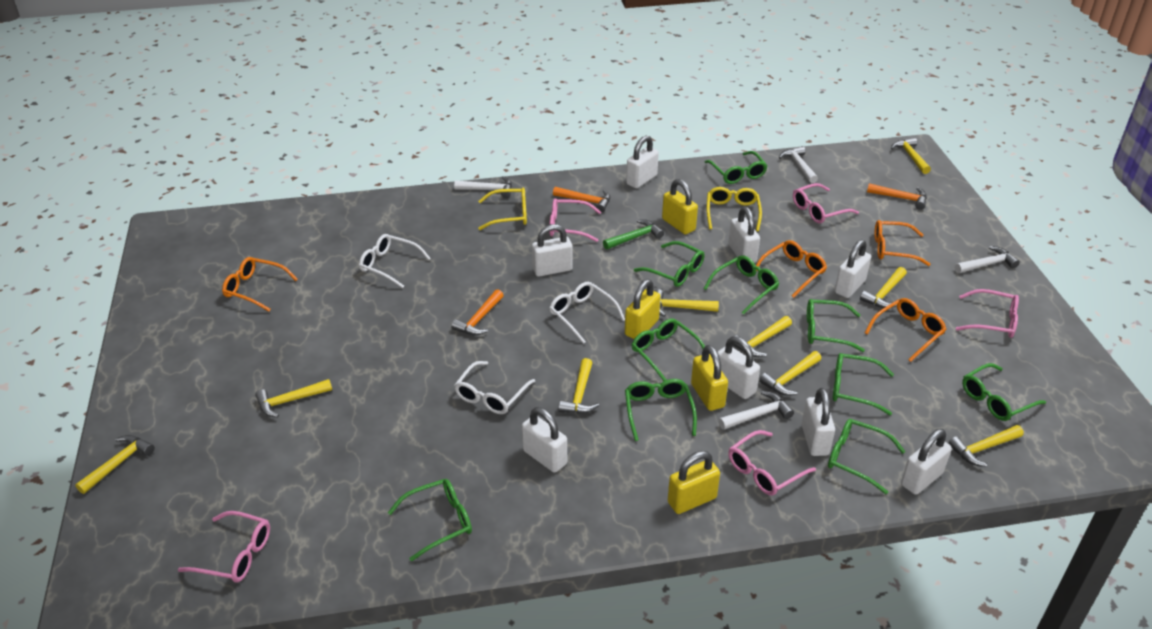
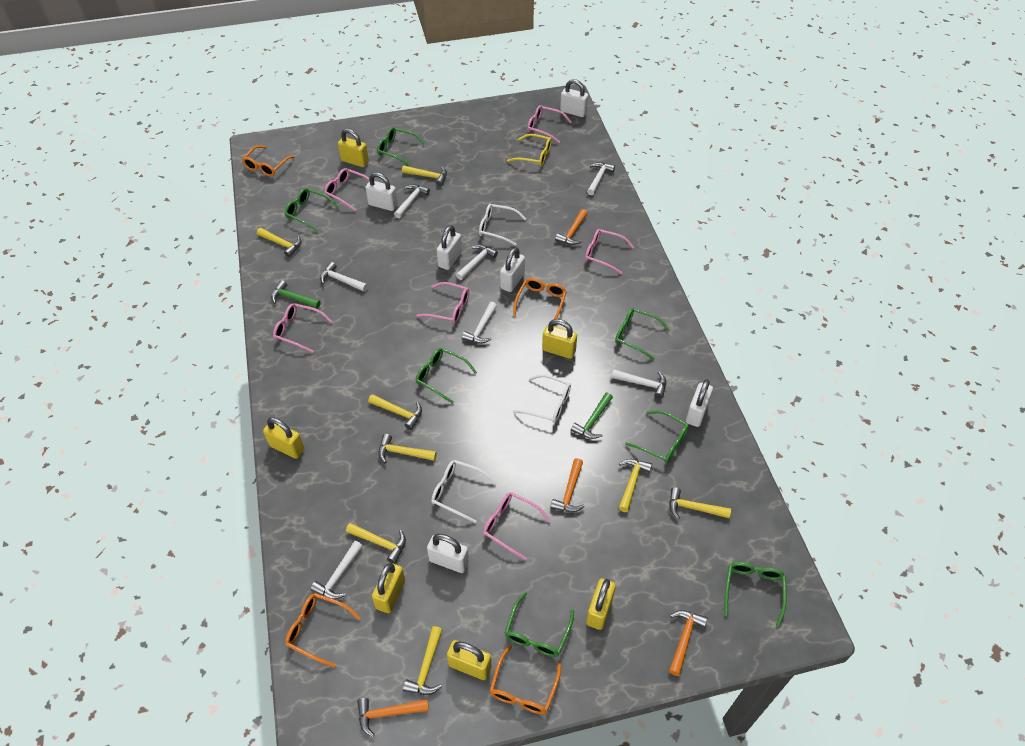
green glasses: 10 -> 7
green hammer: 1 -> 2
orange hammer: 3 -> 4
pink glasses: 5 -> 6
white hammer: 4 -> 7
white padlock: 8 -> 6
yellow glasses: 2 -> 1
yellow hammer: 9 -> 8
yellow padlock: 4 -> 6

